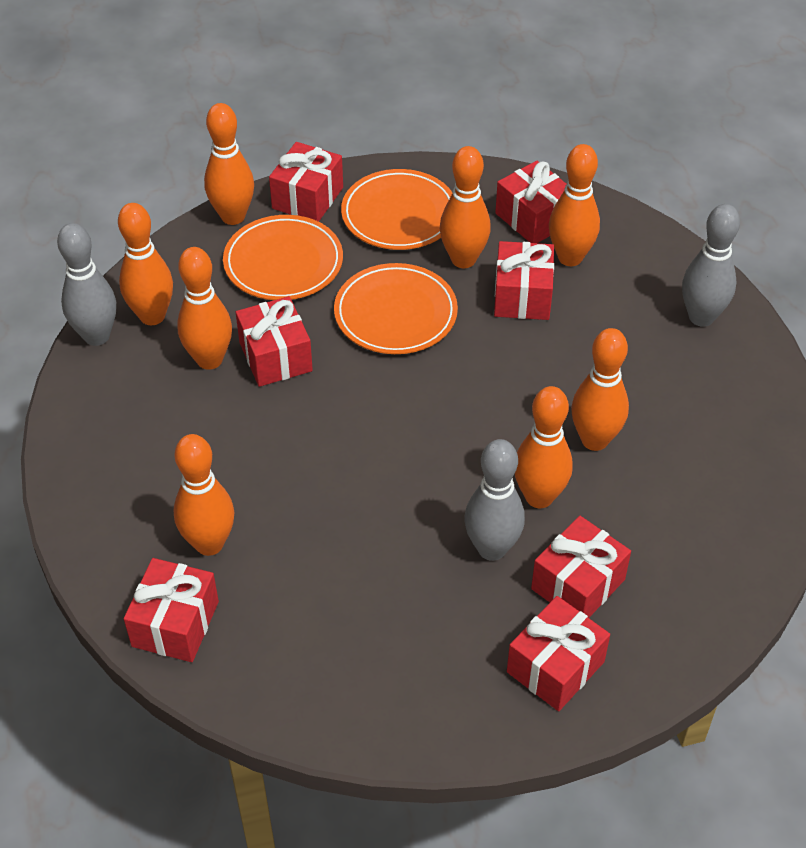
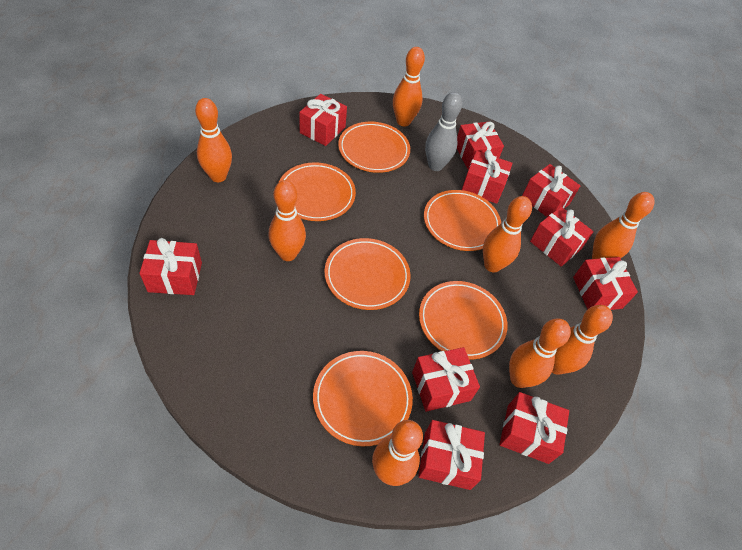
grey bowling pin: 3 -> 1
orange plate: 3 -> 6
red gift: 7 -> 10

